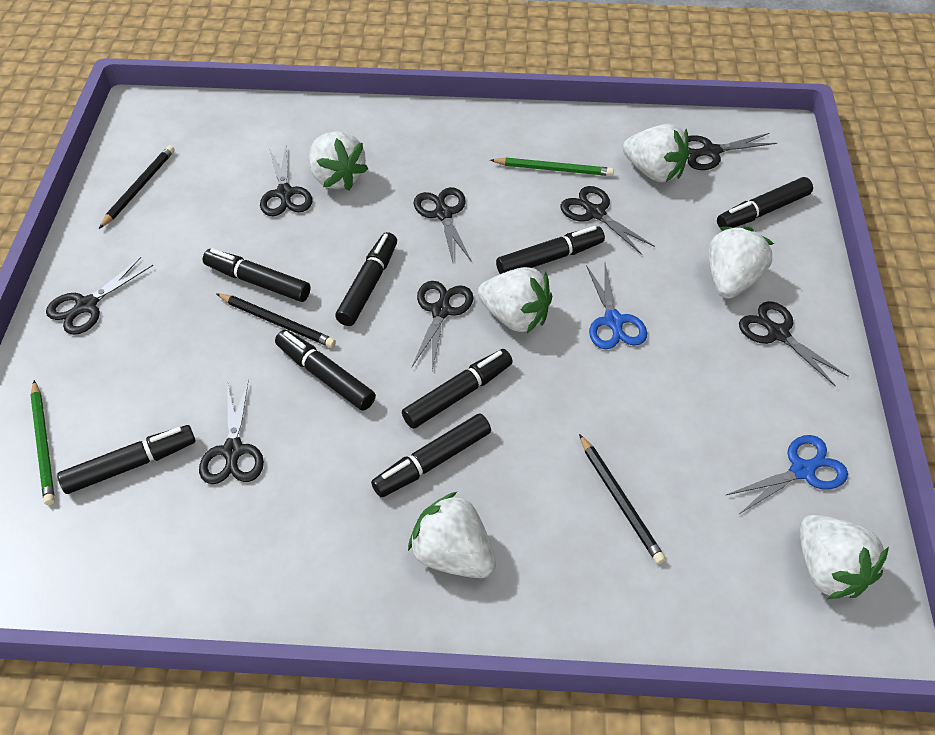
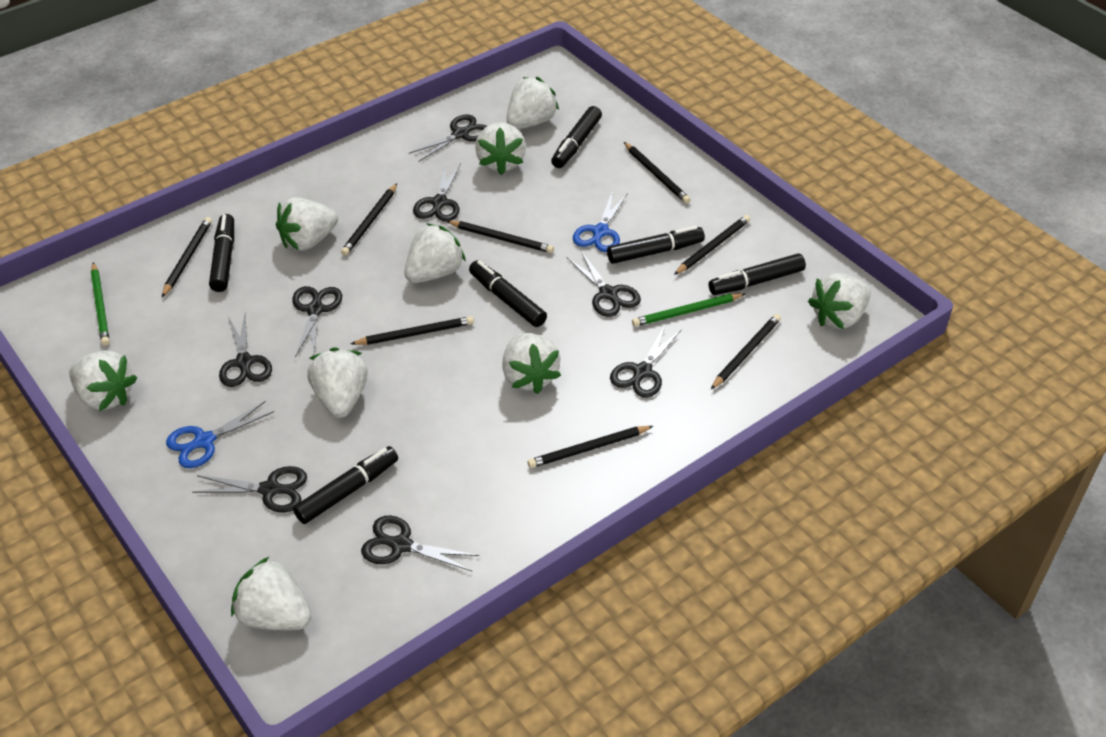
black marker: 8 -> 6
black pencil: 3 -> 8
white strawberry: 6 -> 9

